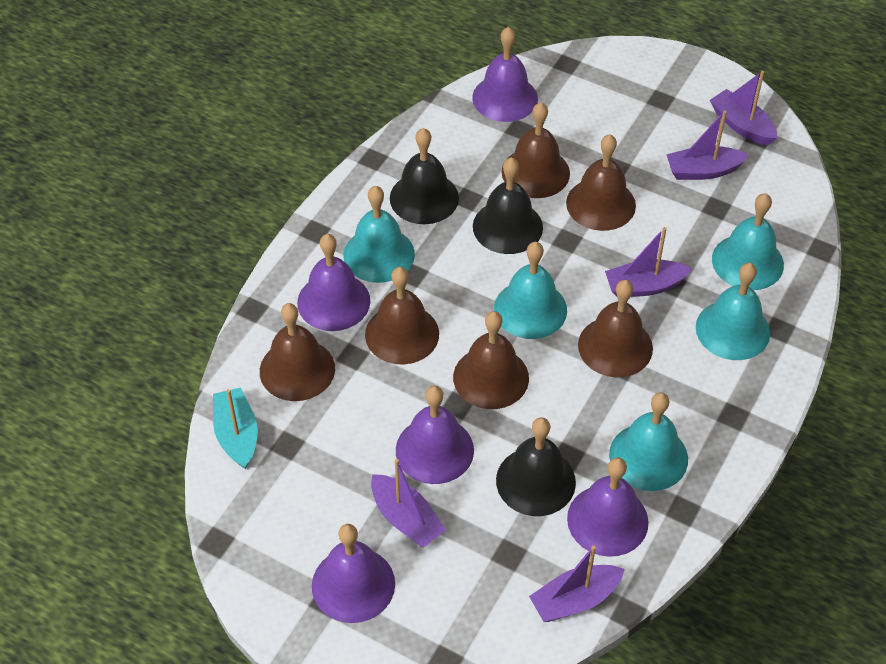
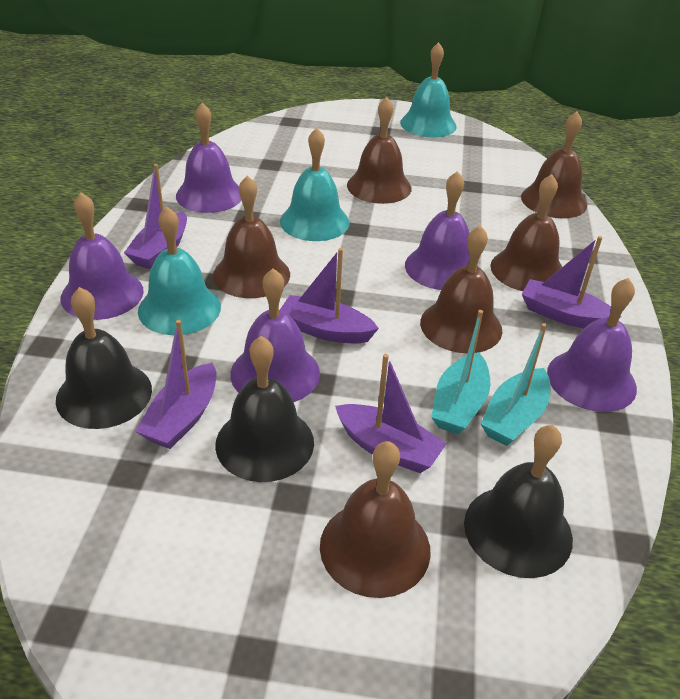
turquoise bell: 5 -> 3
turquoise boat: 1 -> 2

